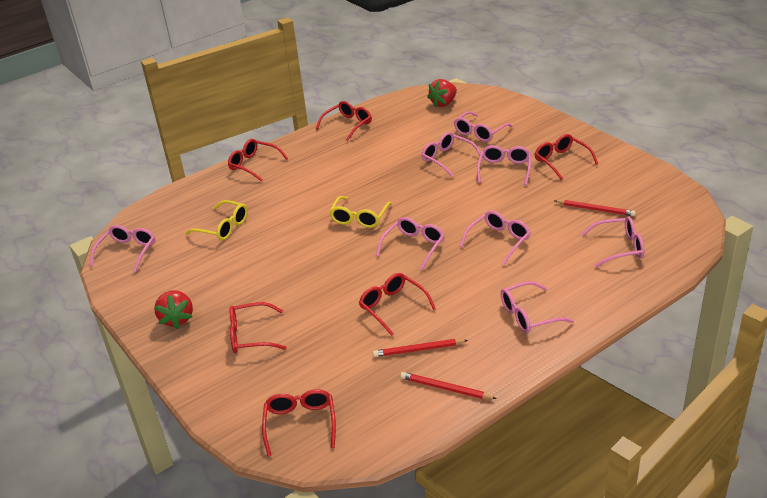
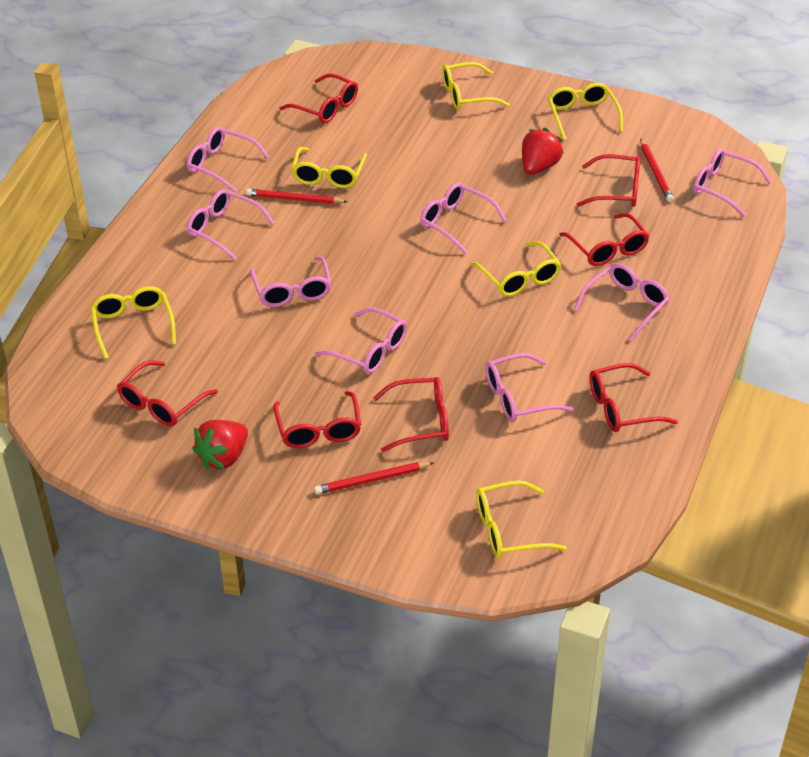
red glasses: 6 -> 7
yellow glasses: 2 -> 6

